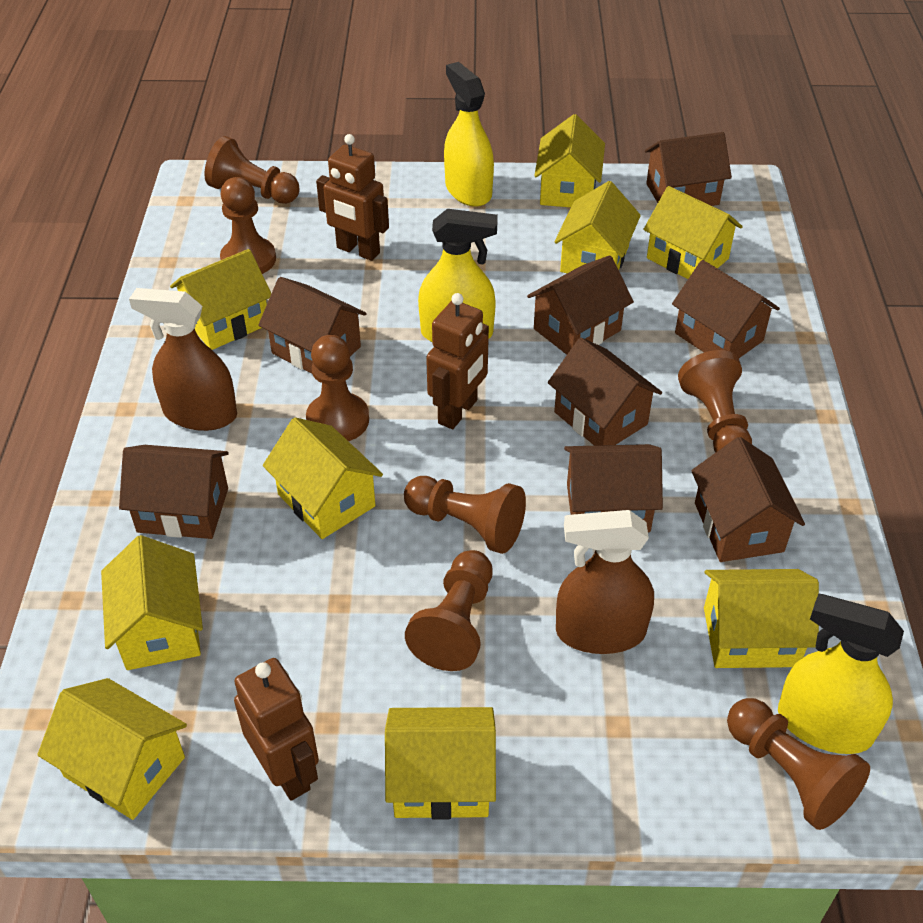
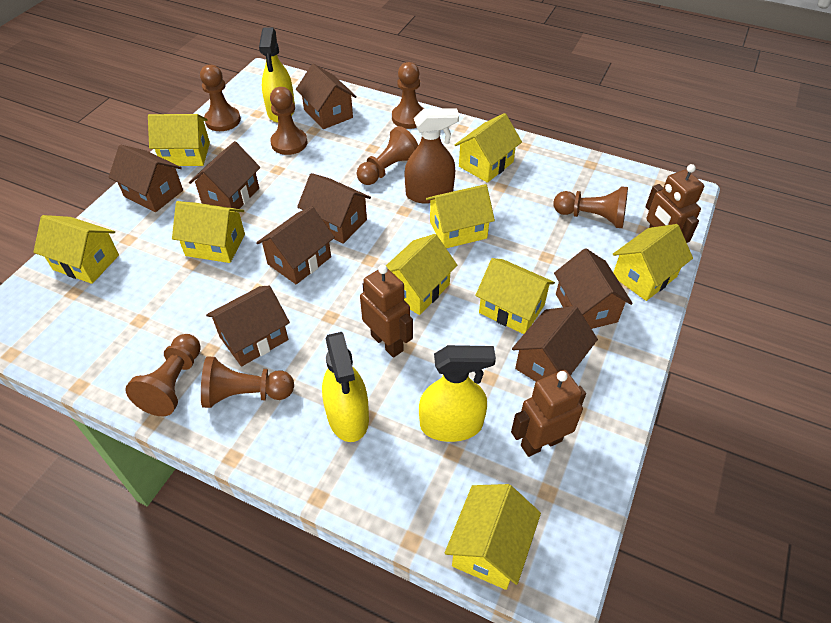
brown spray bottle: 2 -> 1

